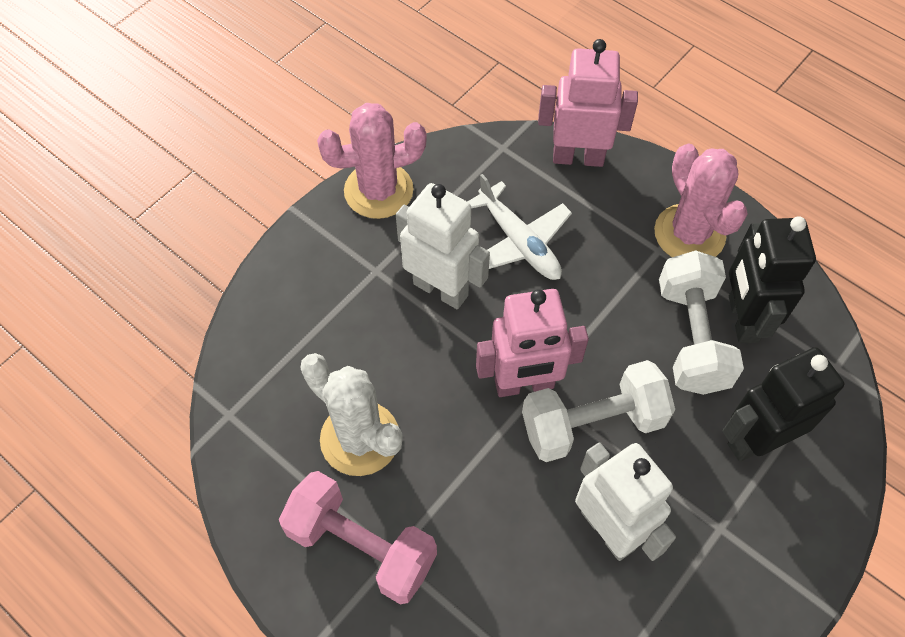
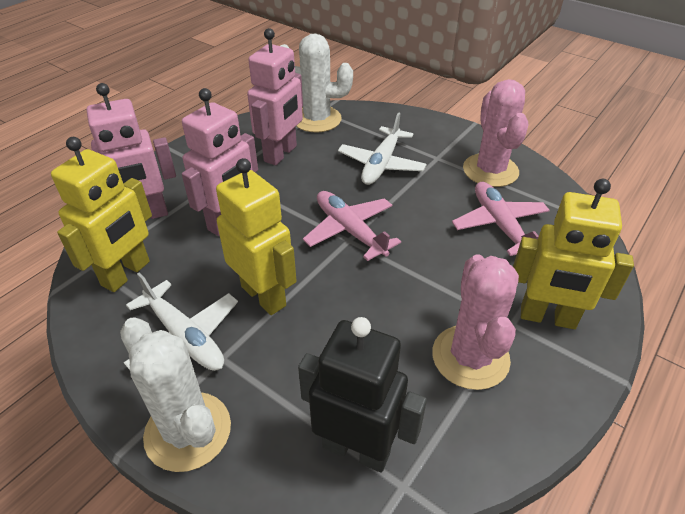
black robot: 2 -> 1
pink dumbbell: 1 -> 0
pink plane: 0 -> 2
pink robot: 2 -> 3
white cactus: 1 -> 2
white dumbbell: 2 -> 0
white plane: 1 -> 2
white robot: 2 -> 0
yellow robot: 0 -> 3

